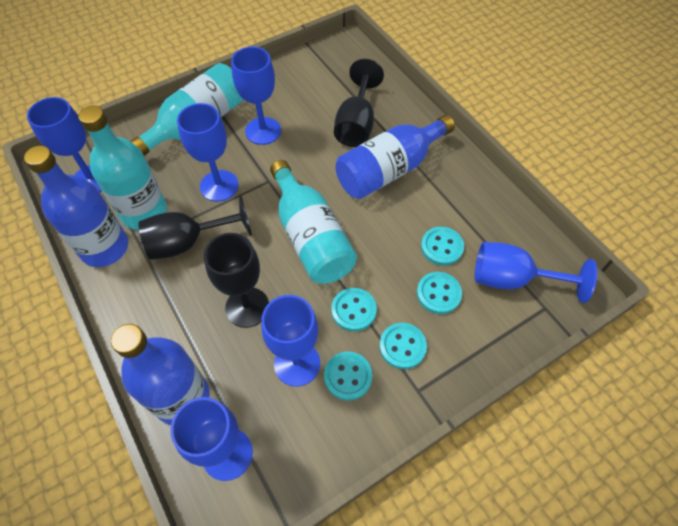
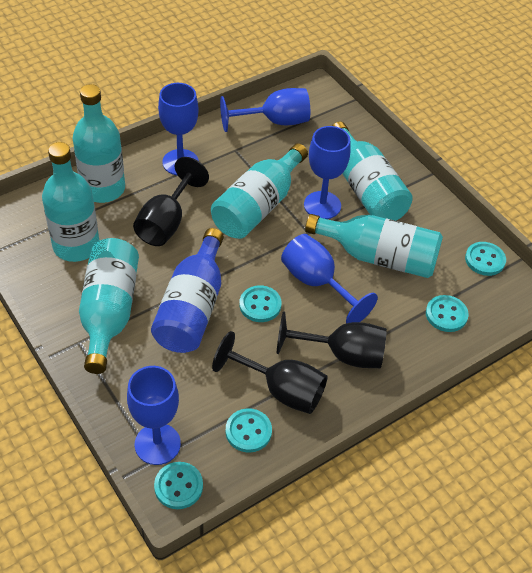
blue bottle: 3 -> 1
blue goblet: 6 -> 5
turquoise bottle: 3 -> 6

